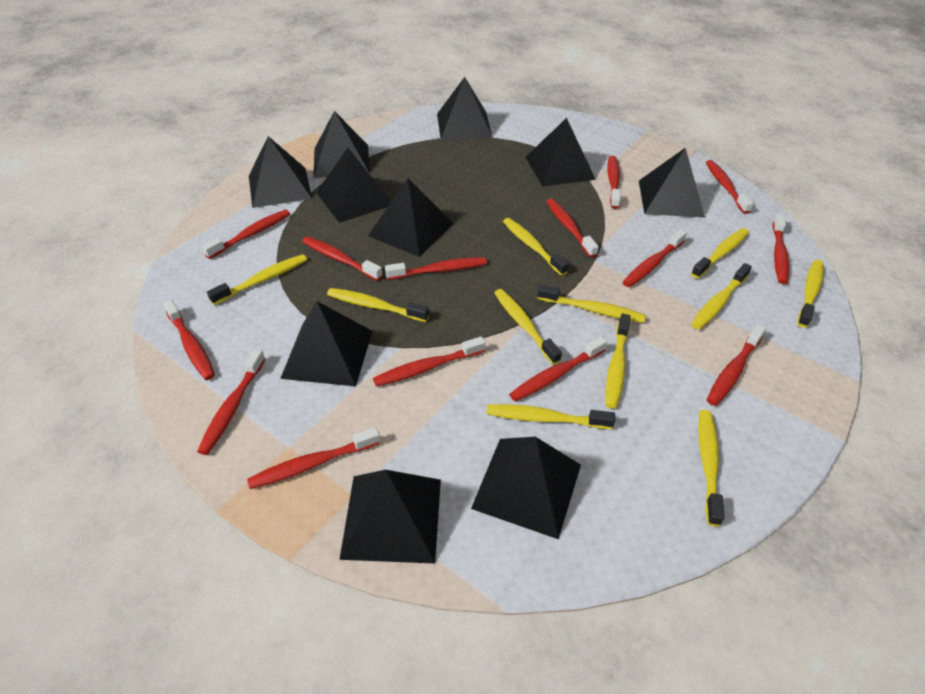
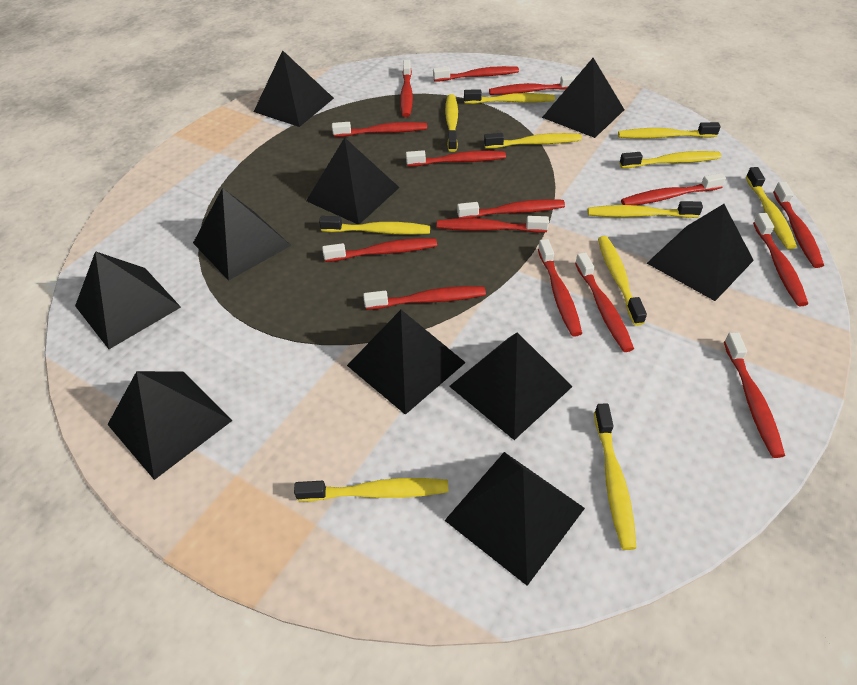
red toothbrush: 14 -> 15

